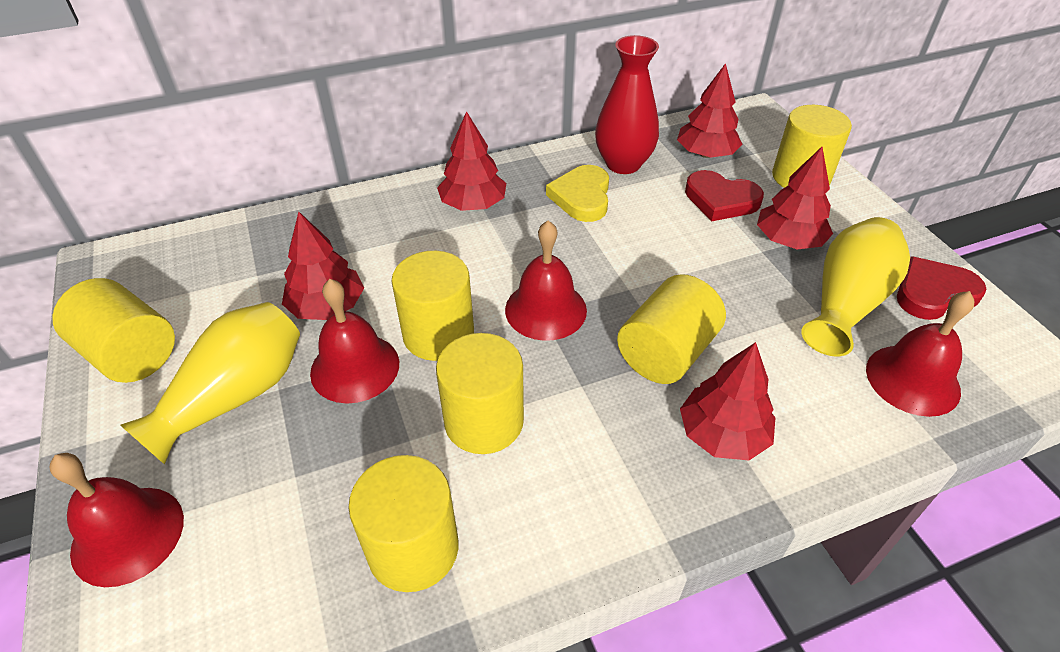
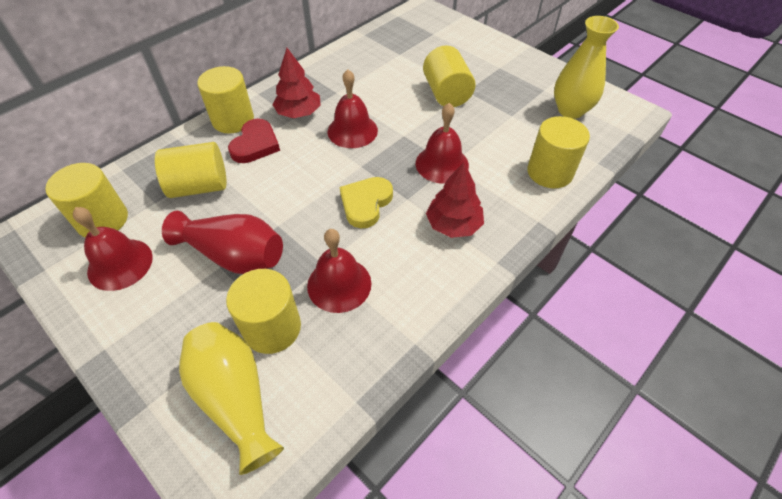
red heart: 2 -> 1
red tree: 5 -> 2

